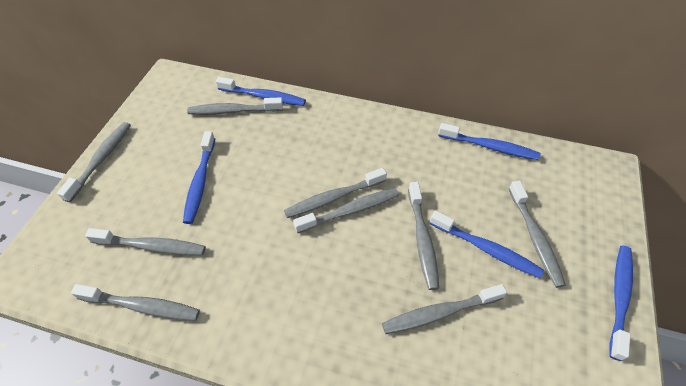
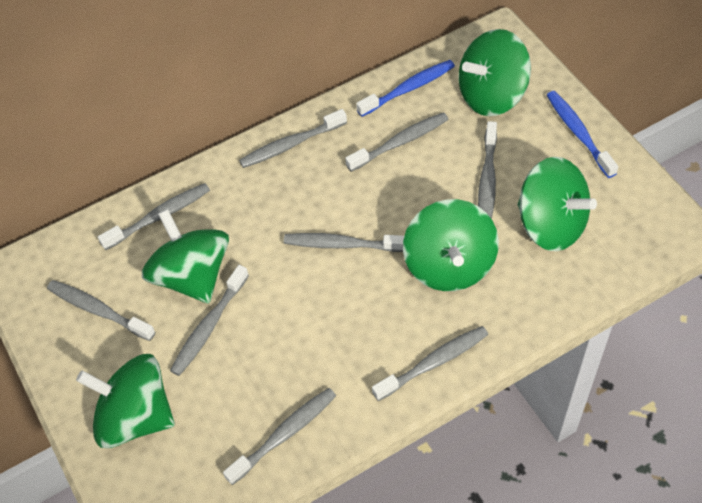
blue toothbrush: 5 -> 2
green spinning top: 0 -> 5

